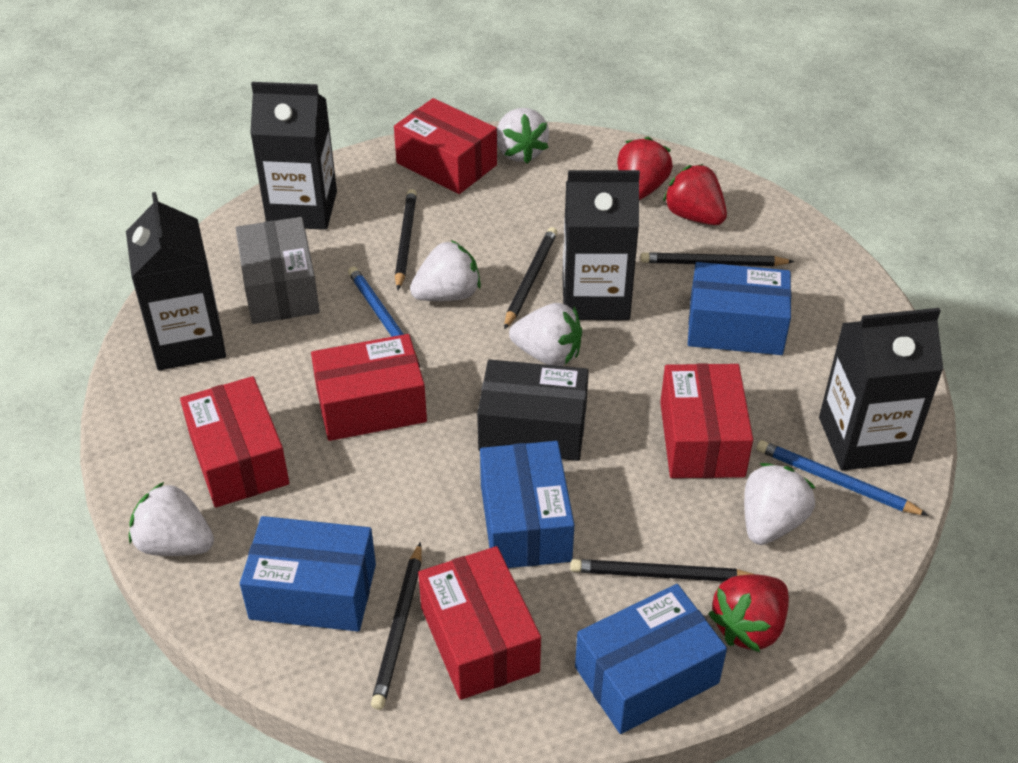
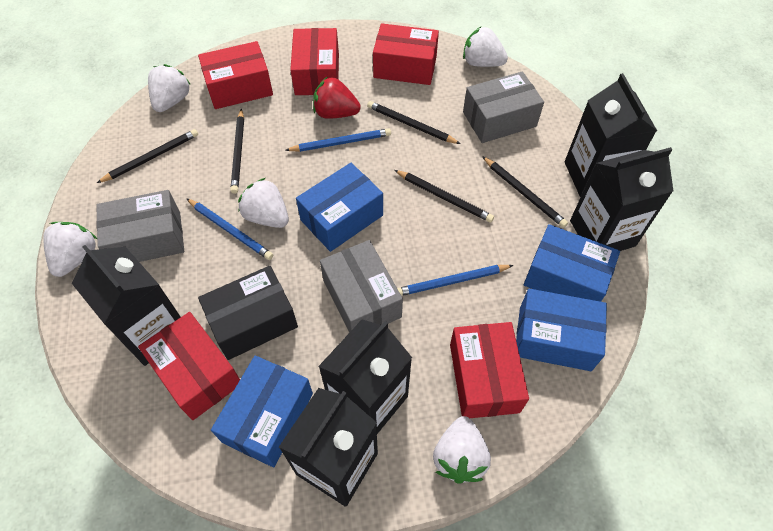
black carton: 4 -> 5
blue pencil: 2 -> 3
grey box: 1 -> 3
red strawberry: 3 -> 1

